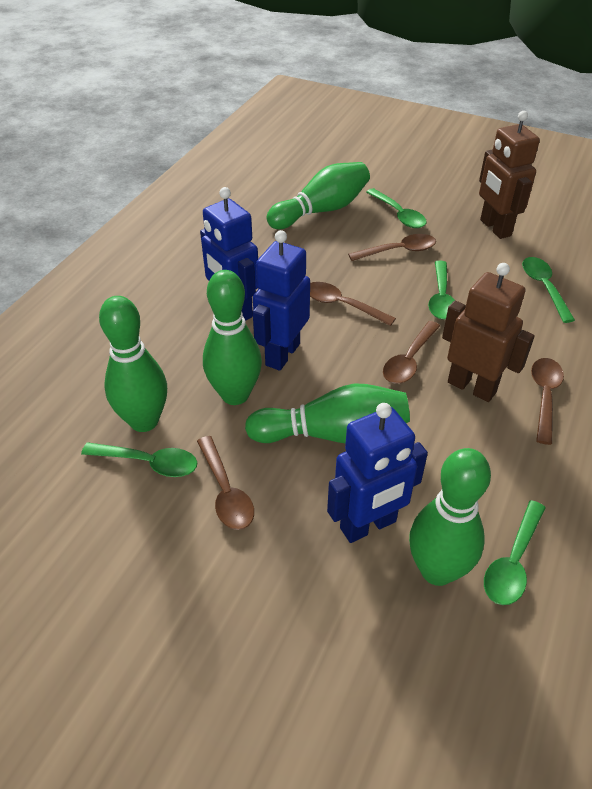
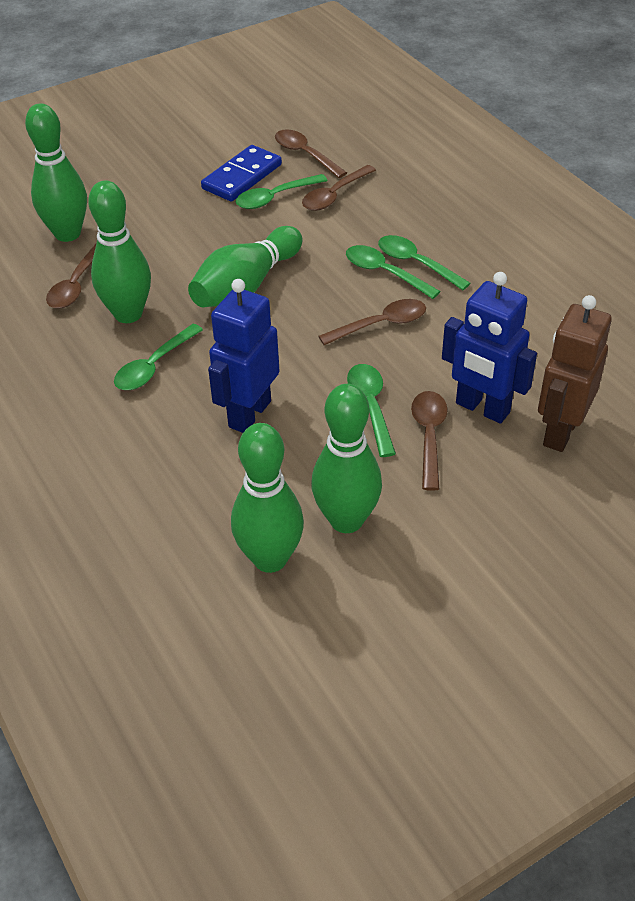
blue domino: 0 -> 1
blue robot: 3 -> 2
brown robot: 2 -> 1

